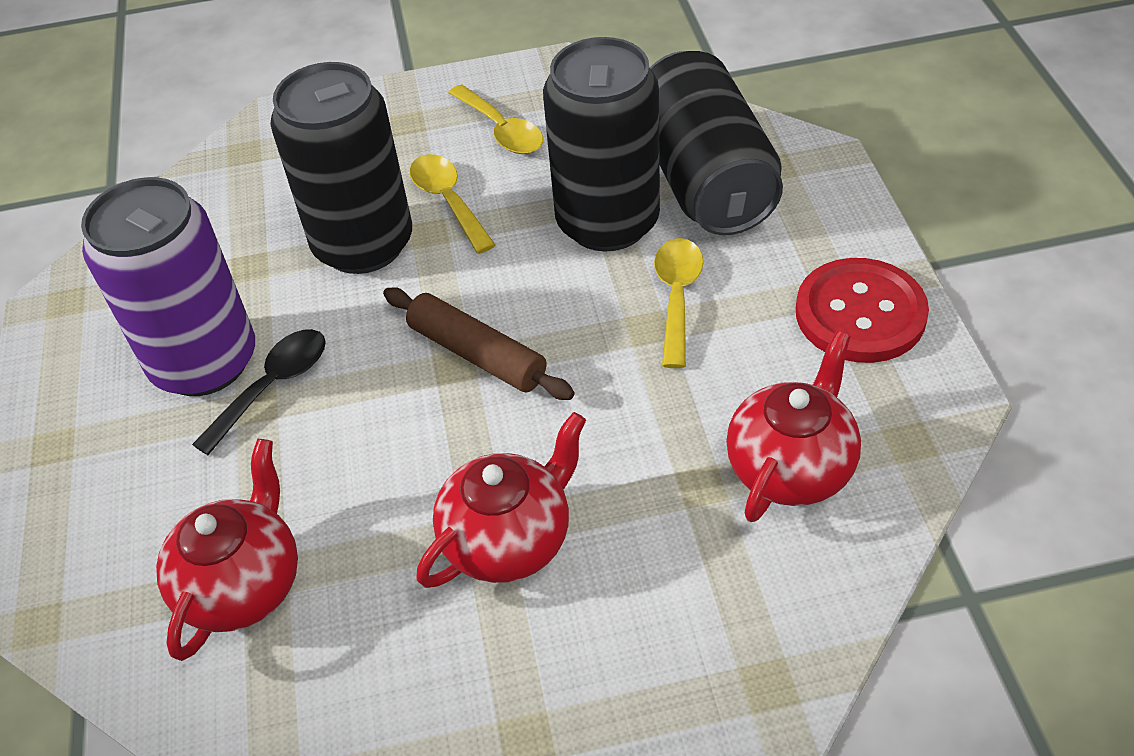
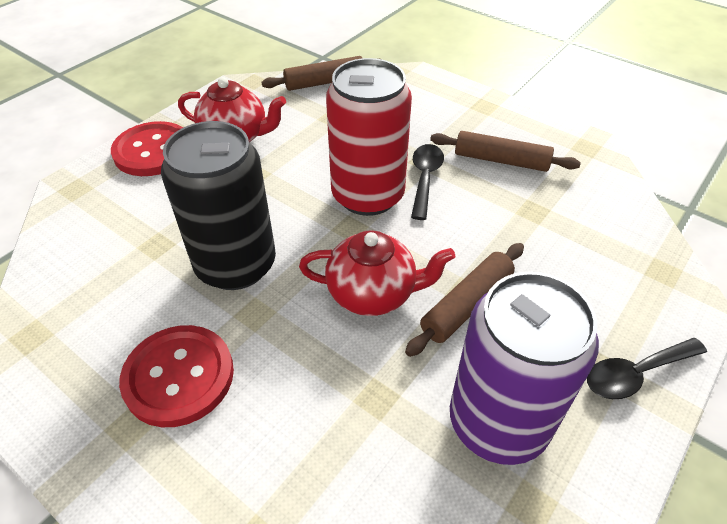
black can: 3 -> 1
black spoon: 1 -> 2
brown rolling pin: 1 -> 3
red button: 1 -> 2
red can: 0 -> 1
red teapot: 3 -> 2
yellow spoon: 3 -> 0

